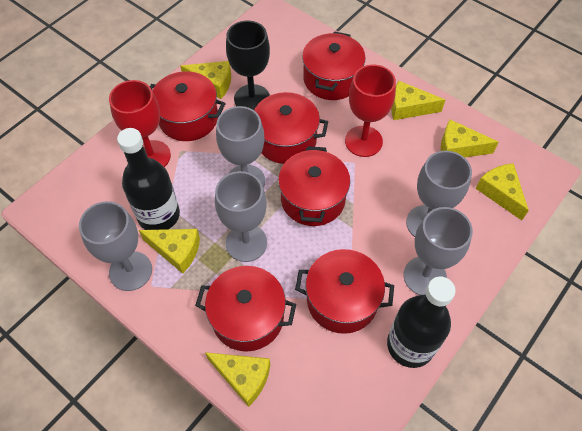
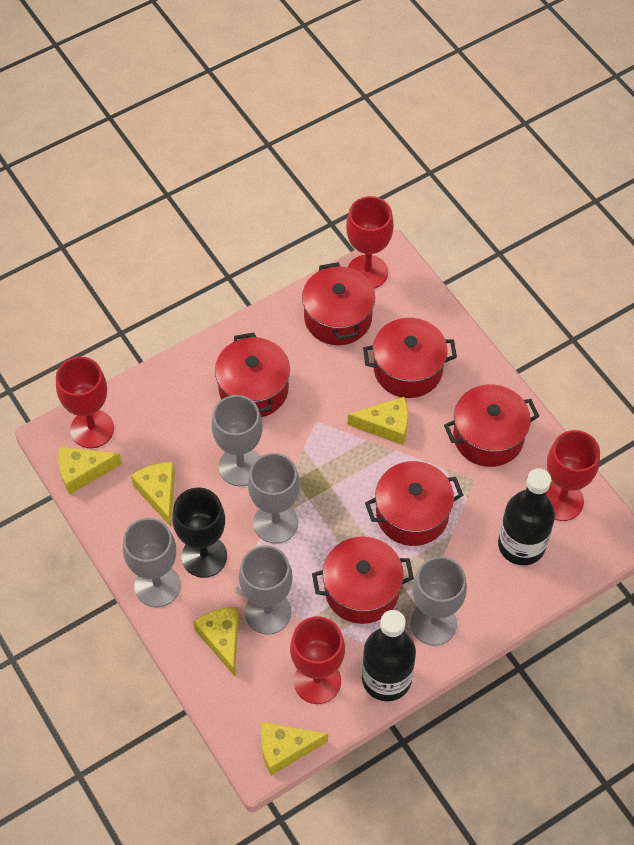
red goblet: 2 -> 4
yellow cheese: 6 -> 5

